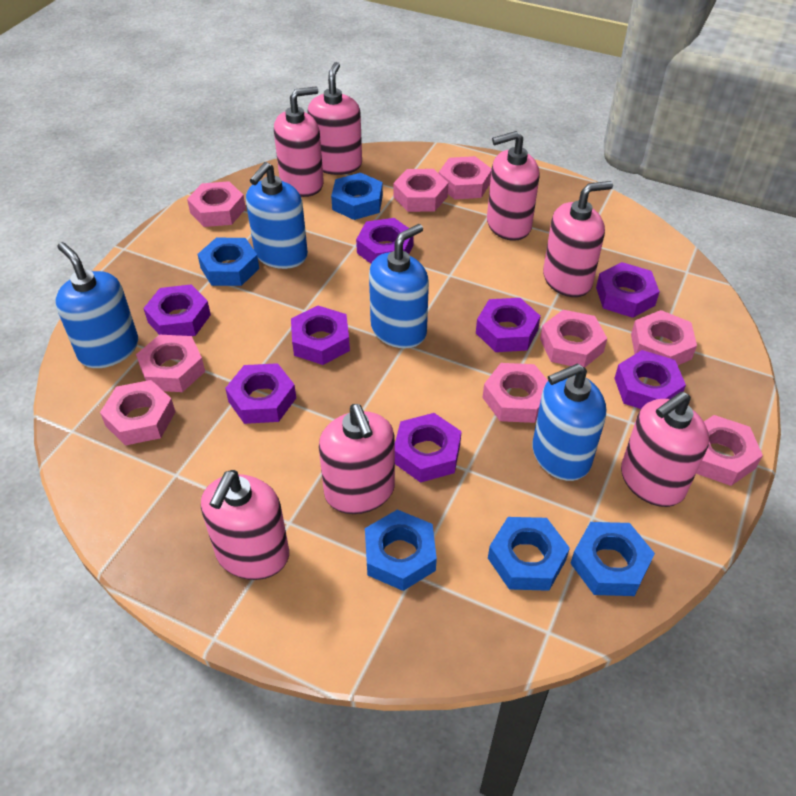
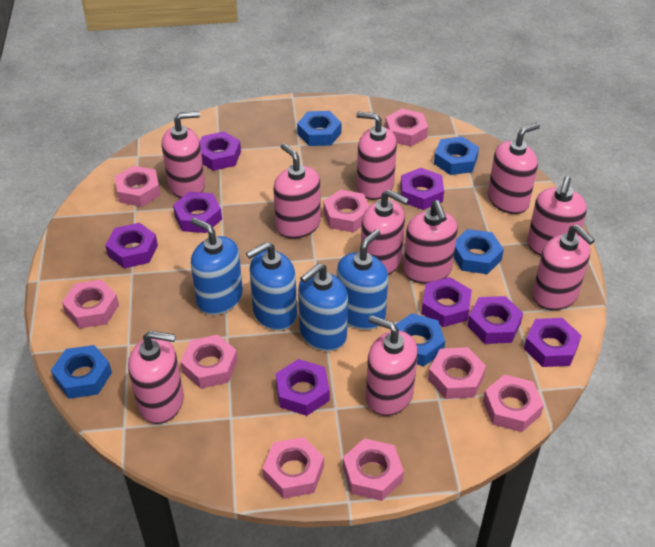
pink soap dispenser: 7 -> 10

